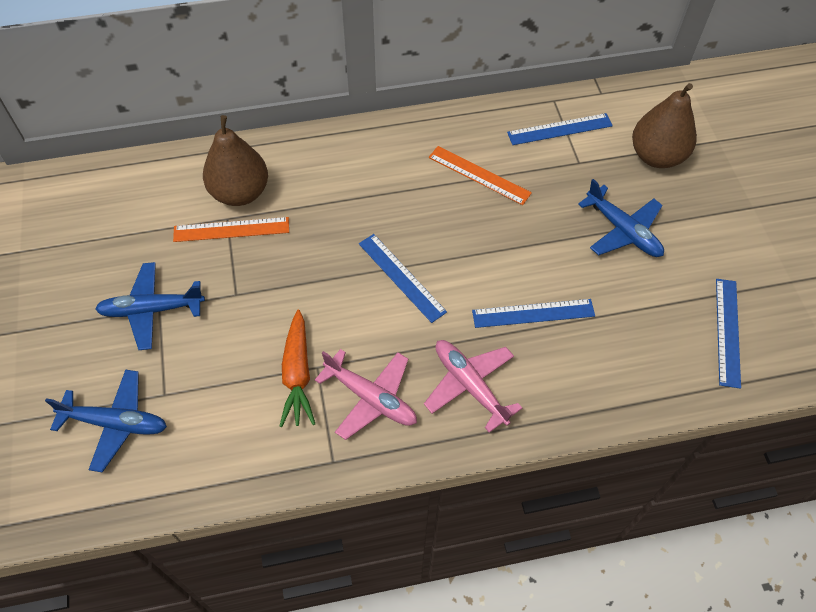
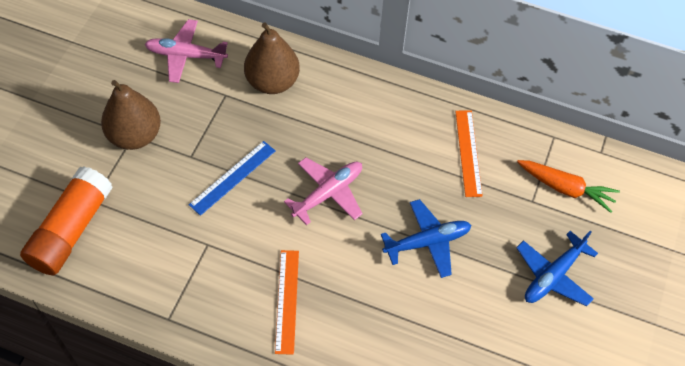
blue plane: 3 -> 2
blue ruler: 4 -> 1
orange glue stick: 0 -> 1

